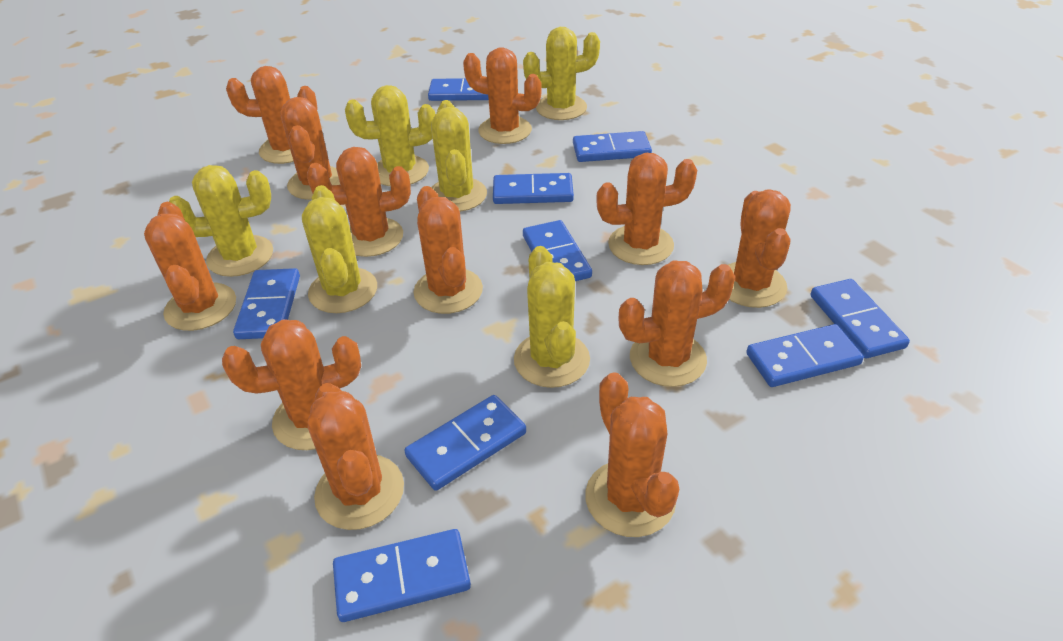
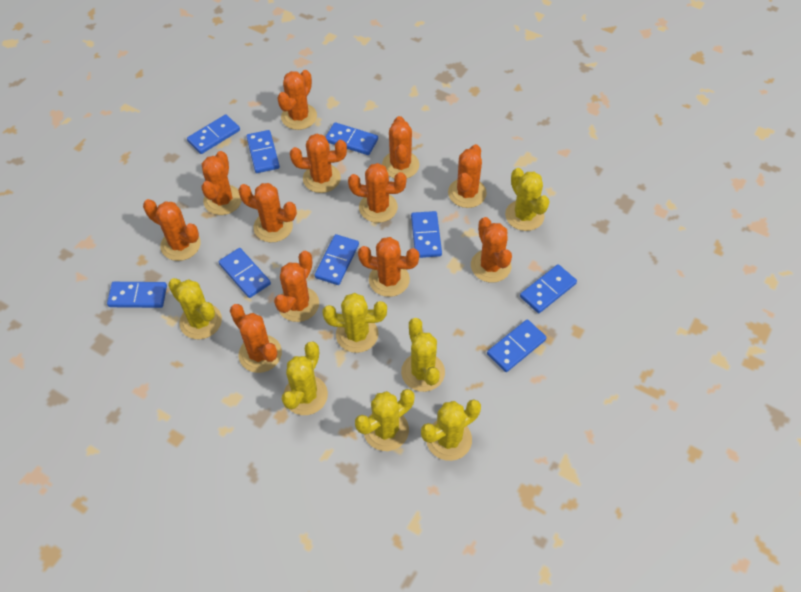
yellow cactus: 6 -> 7

